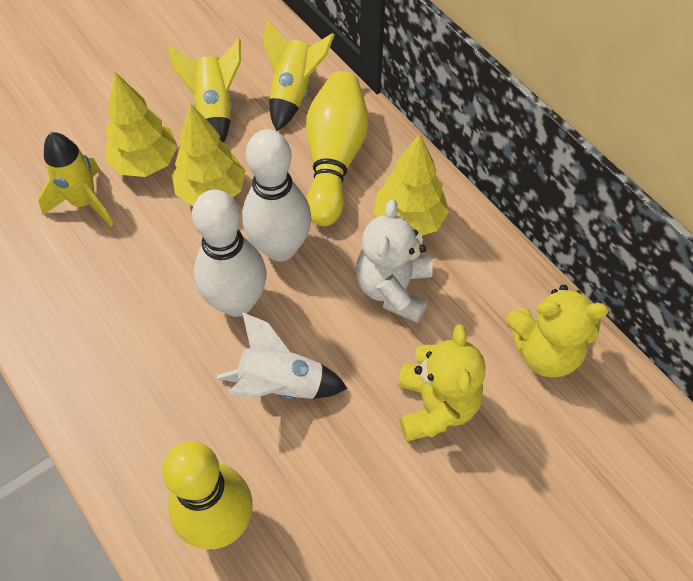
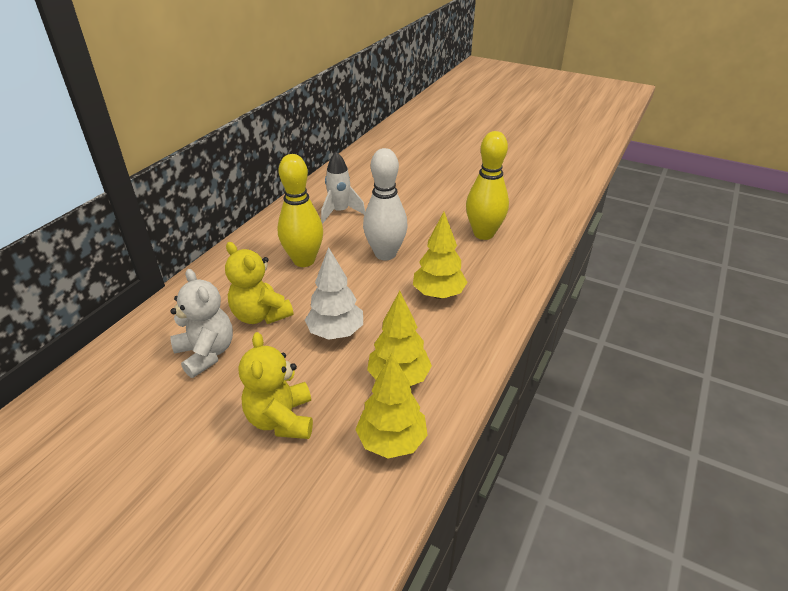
white bowling pin: 2 -> 1
white tree: 0 -> 1
yellow rocket: 3 -> 0

